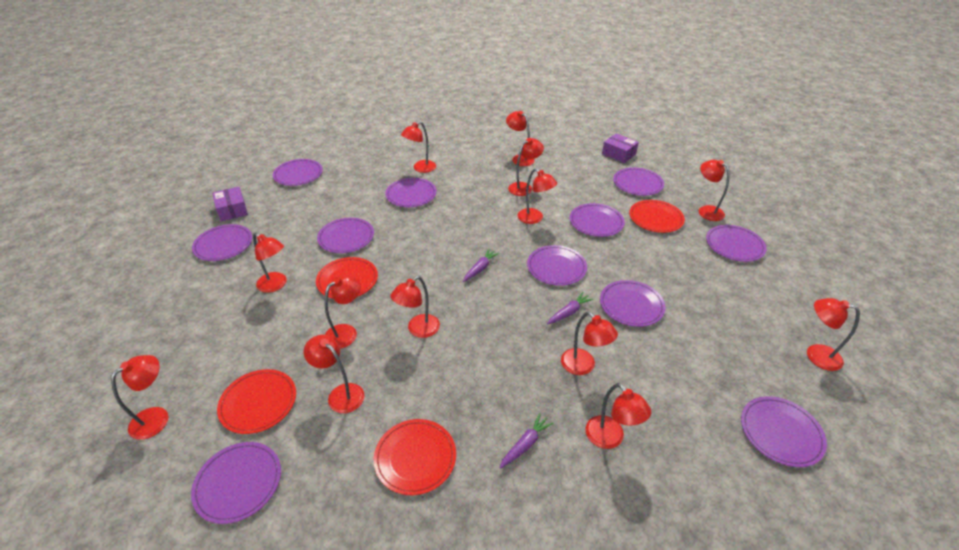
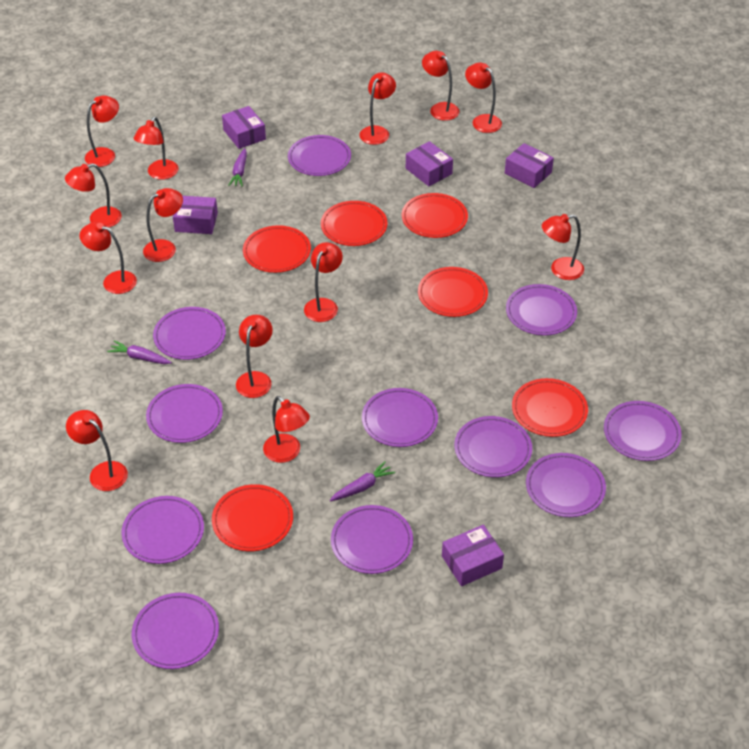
purple box: 2 -> 5
red plate: 4 -> 6

